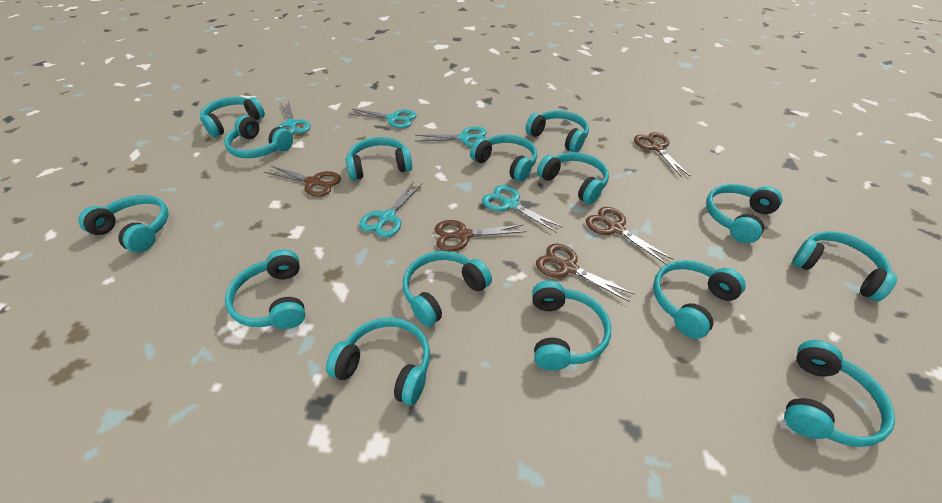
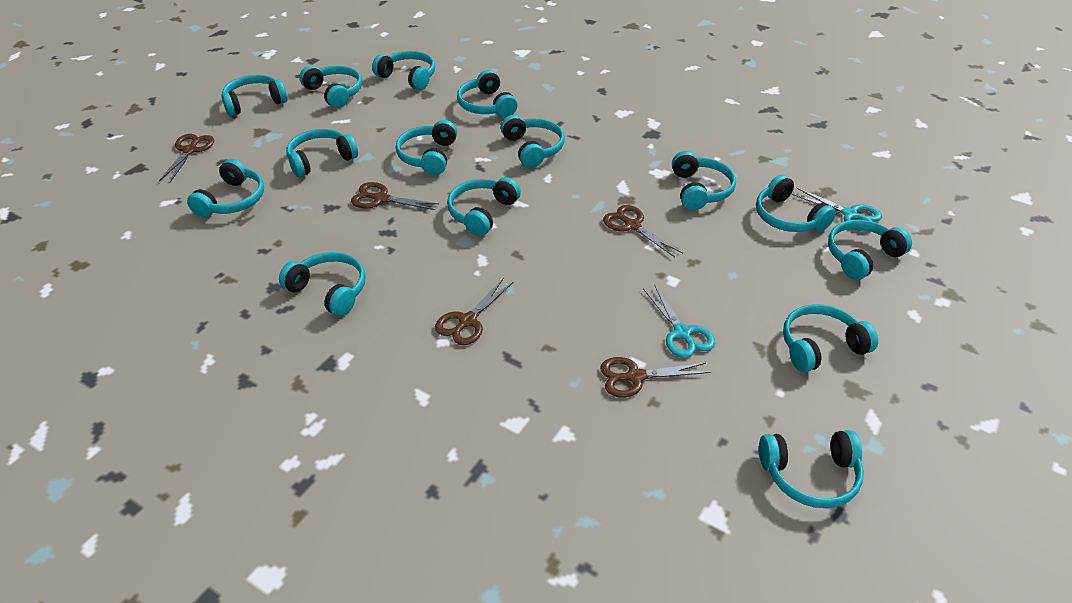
turquoise scissors: 5 -> 2

